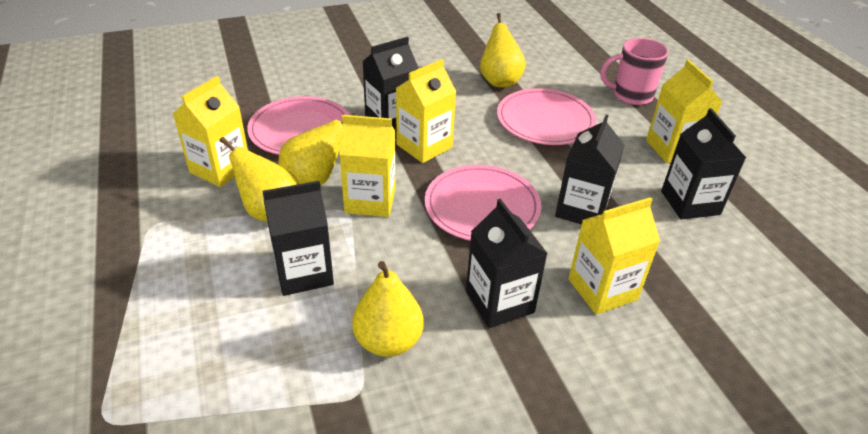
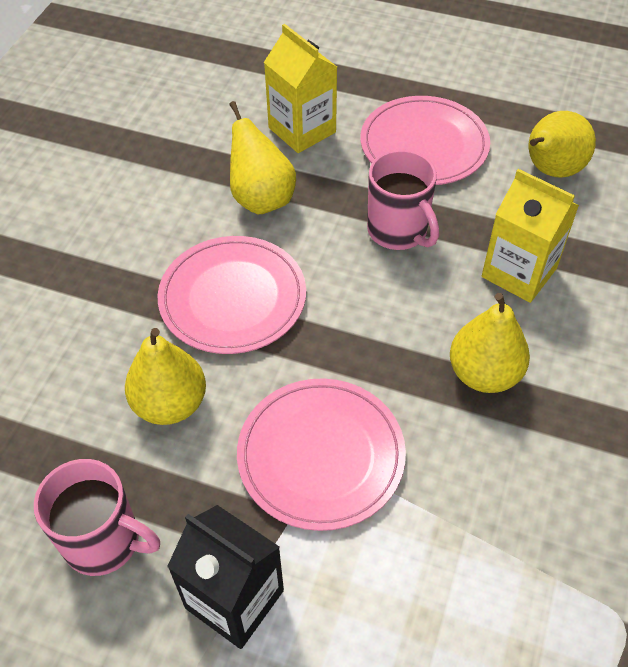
black carton: 5 -> 1
pink mug: 1 -> 2
yellow carton: 5 -> 2

